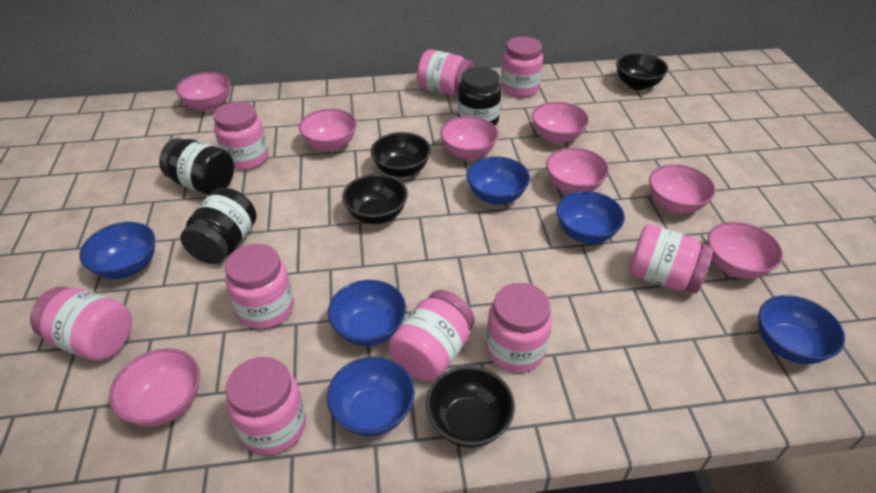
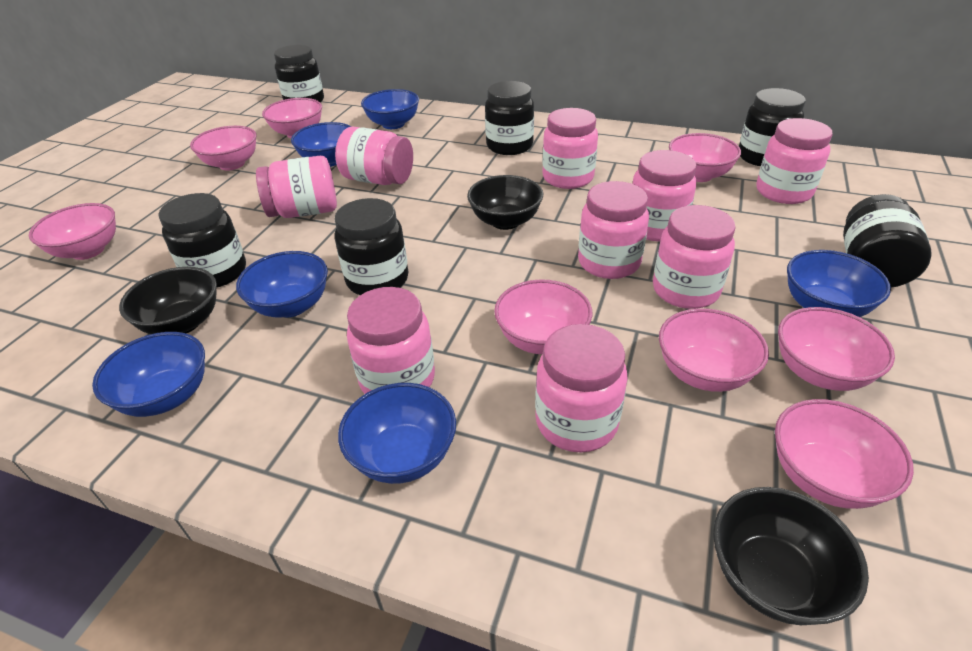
black bowl: 4 -> 3
black jar: 3 -> 6

